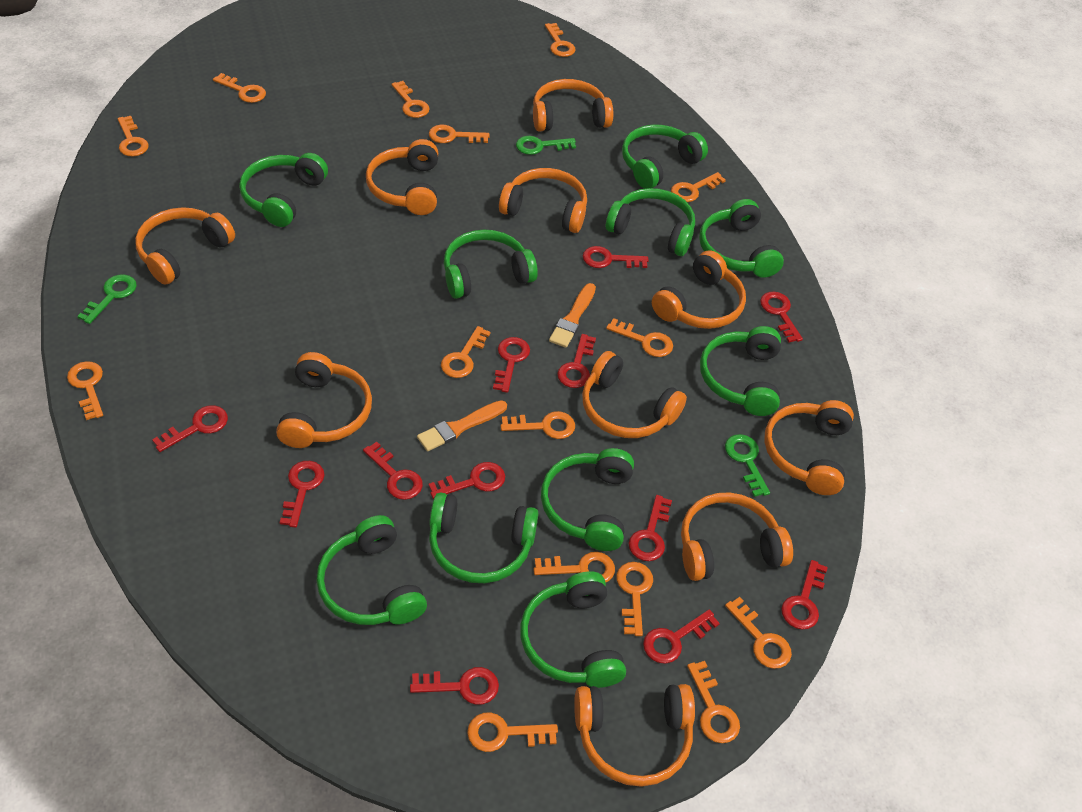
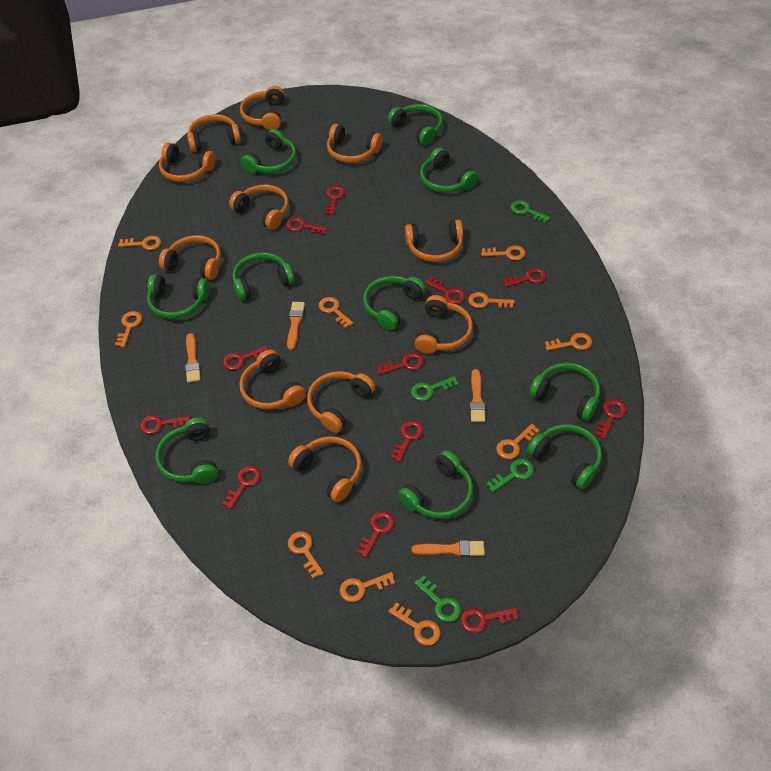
green key: 3 -> 4
orange brush: 2 -> 4
orange headphones: 10 -> 11
orange key: 15 -> 10

